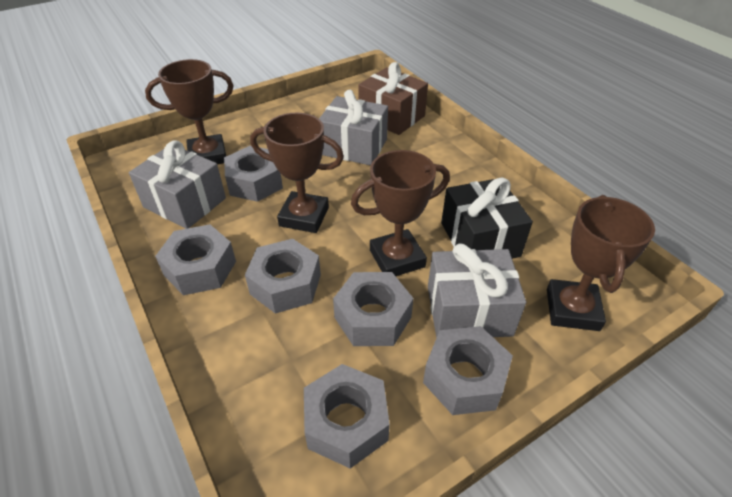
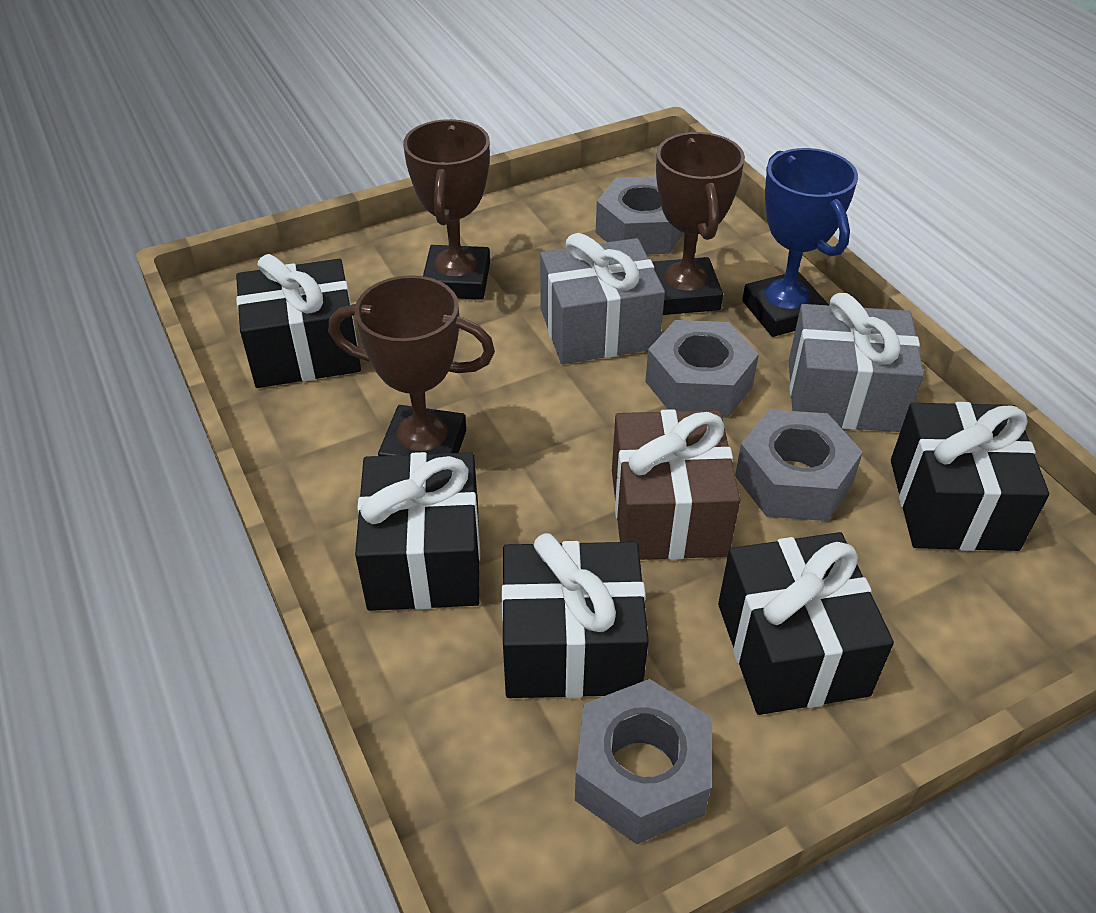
black gift: 1 -> 5
blue trophy: 0 -> 1
brown trophy: 4 -> 3
grey gift: 3 -> 2
grey nut: 6 -> 4

